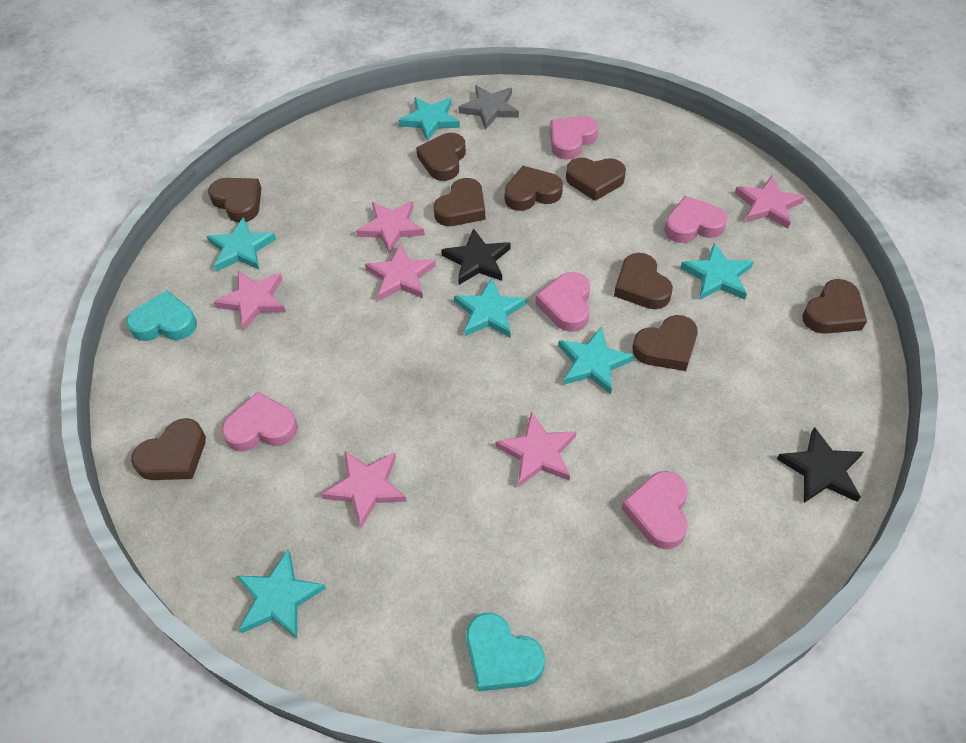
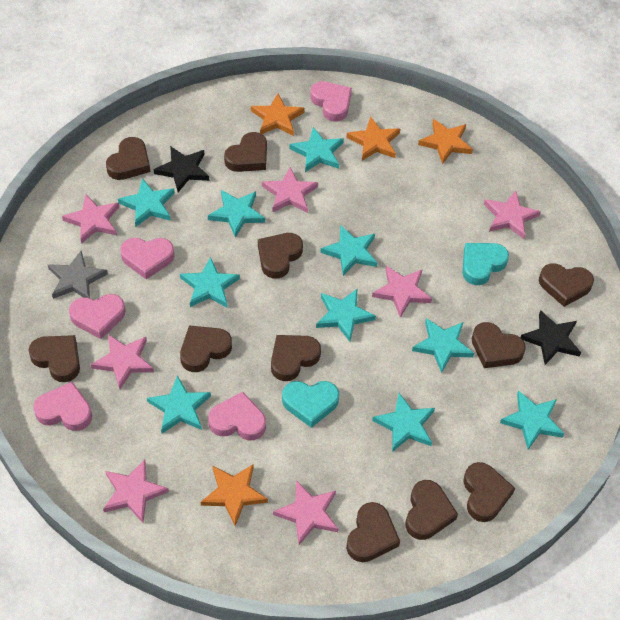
brown heart: 9 -> 11
orange star: 0 -> 4
pink star: 6 -> 7
turquoise star: 6 -> 10

